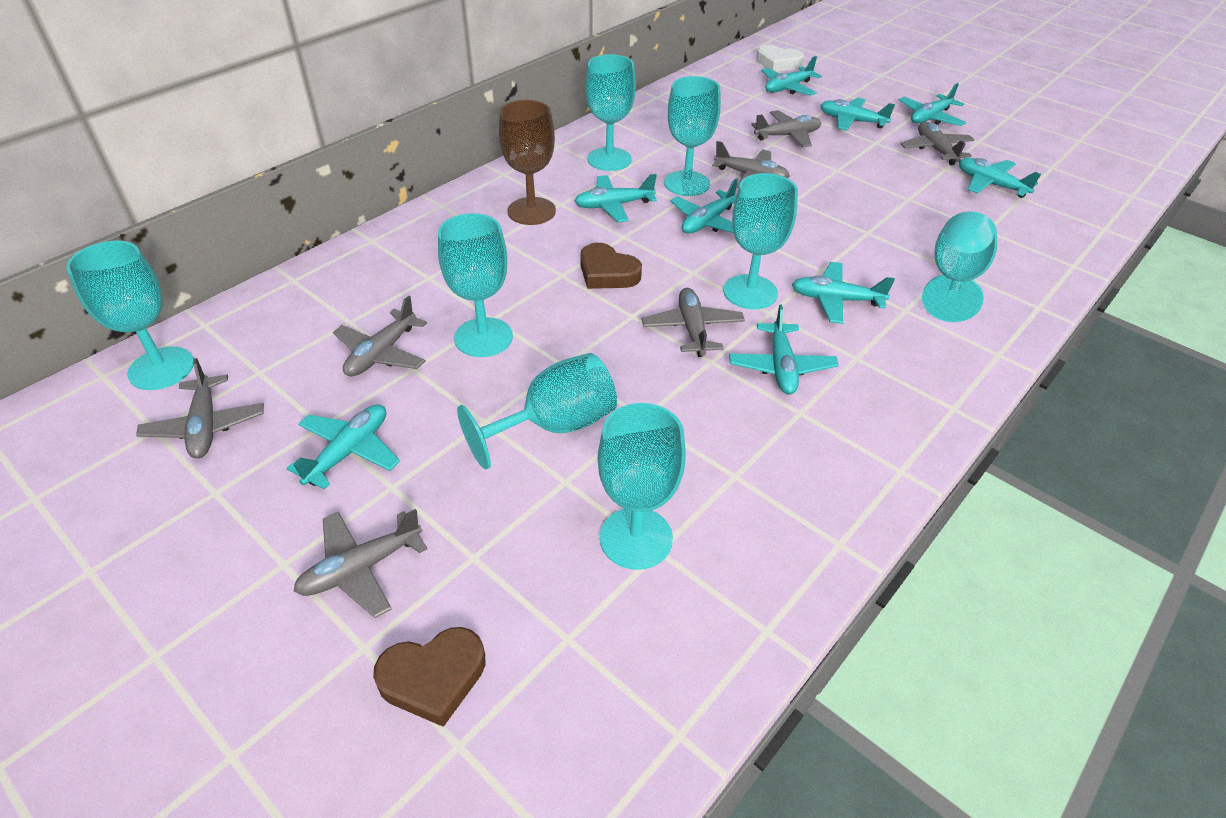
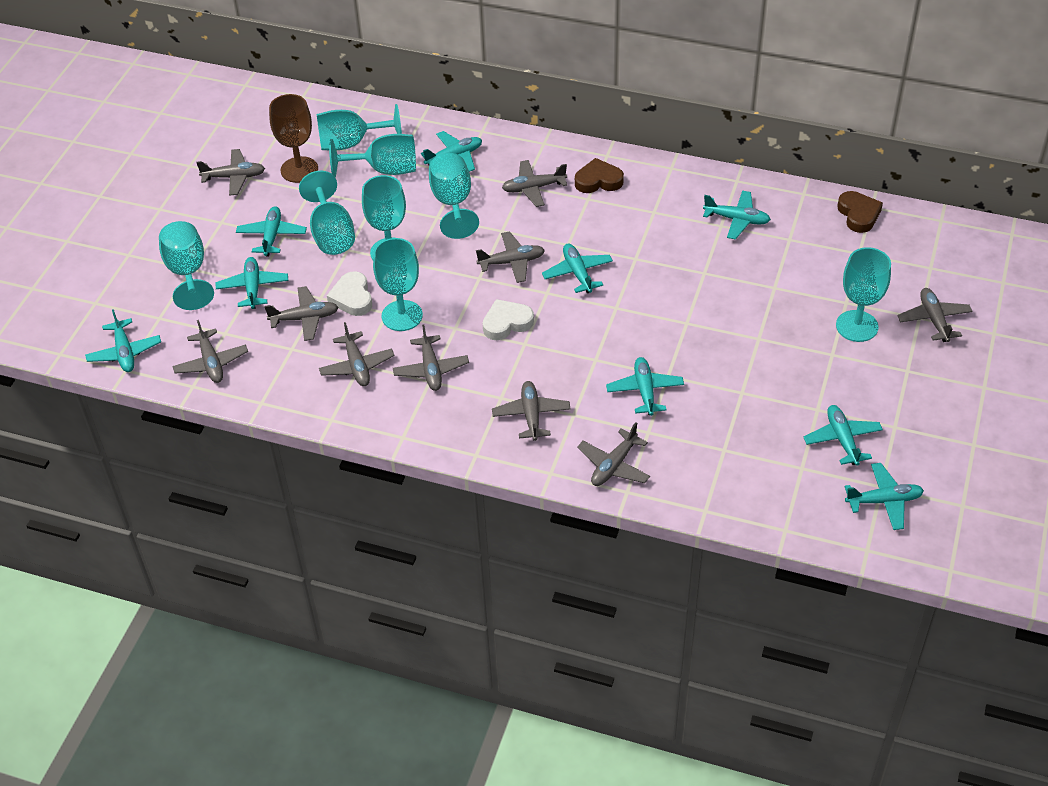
grey plane: 7 -> 10
white heart: 1 -> 2

